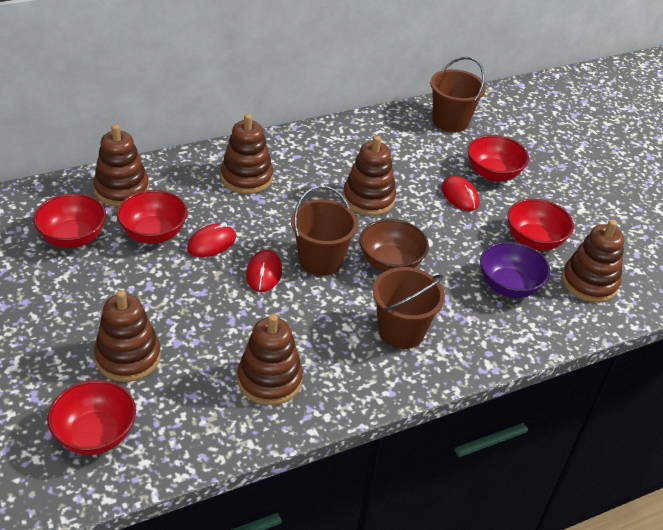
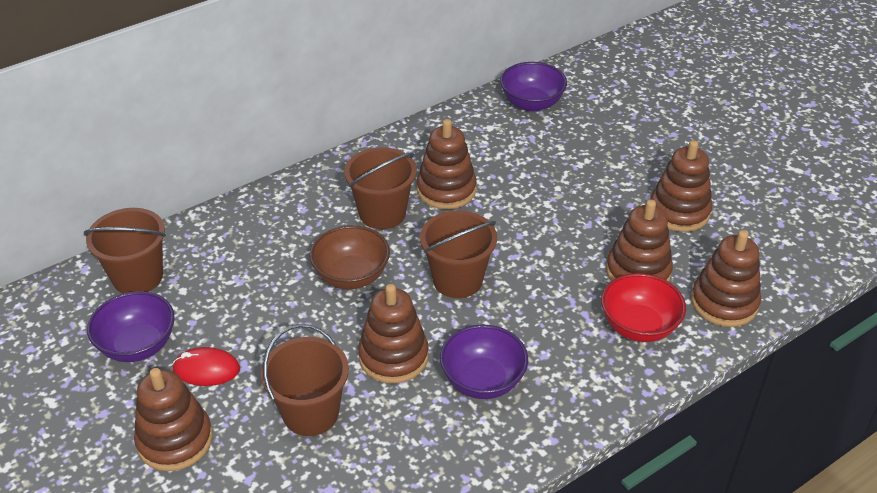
brown bucket: 3 -> 4
purple bowl: 1 -> 3
red bowl: 5 -> 1
red mouse: 3 -> 1

